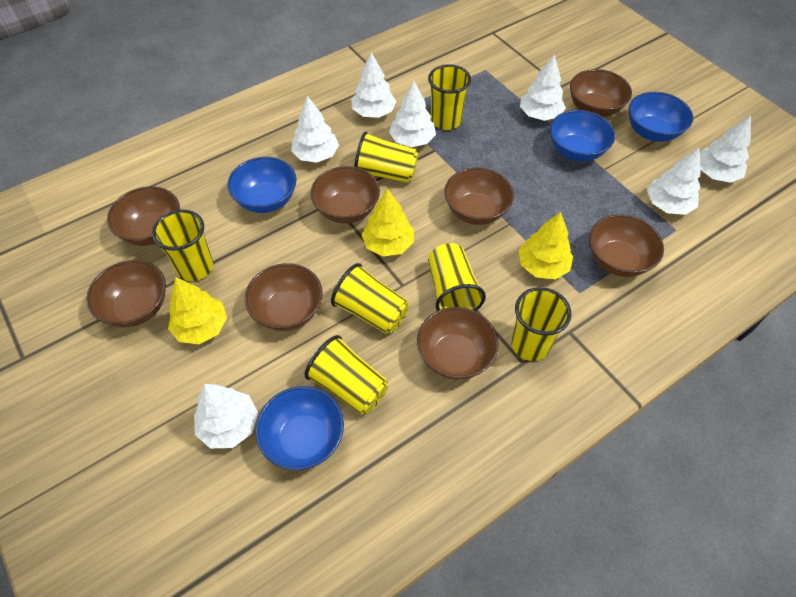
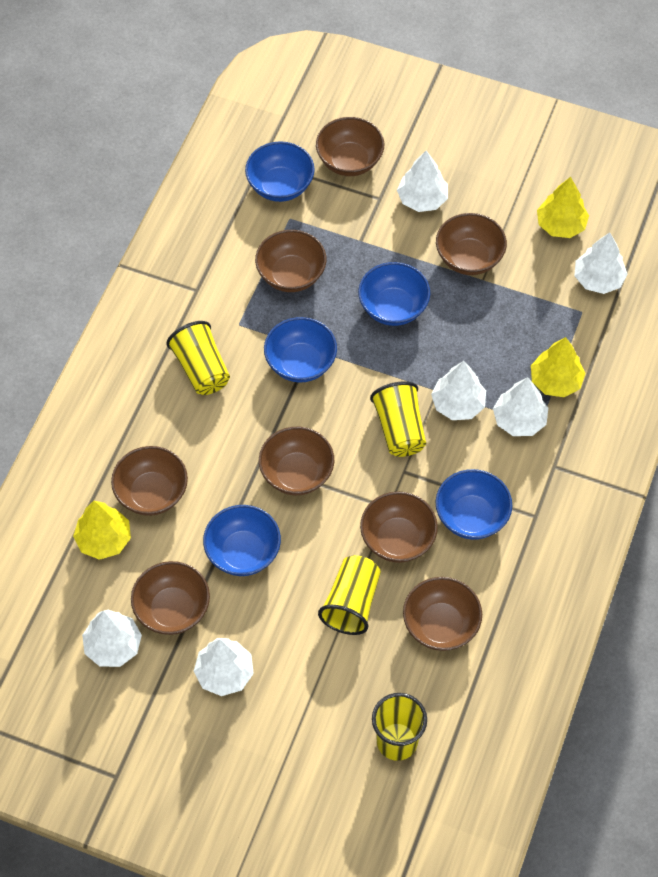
blue bowl: 4 -> 5
white tree: 7 -> 6
yellow cup: 7 -> 4

